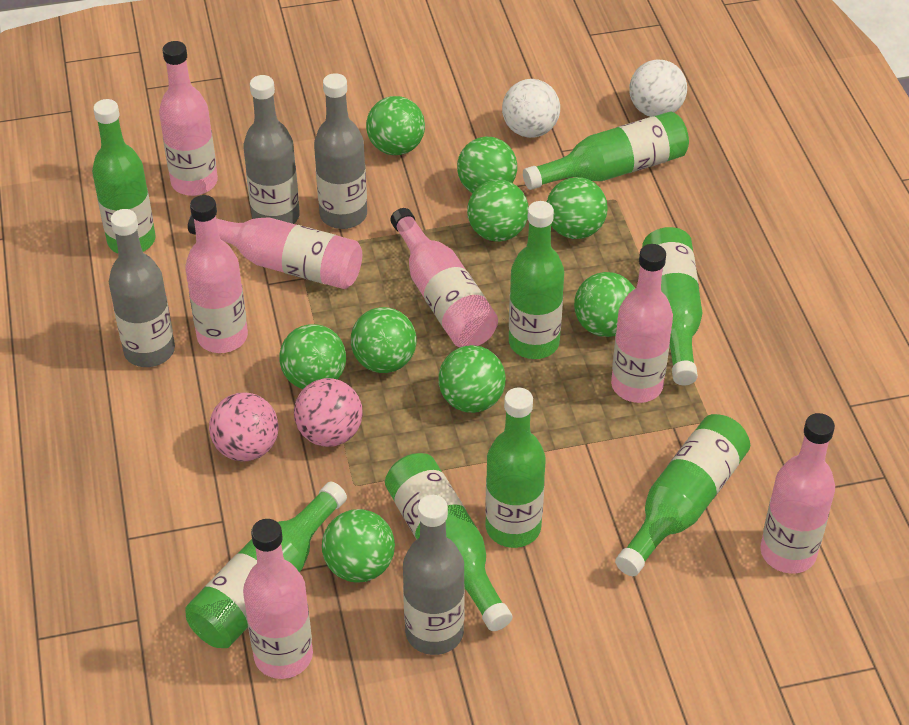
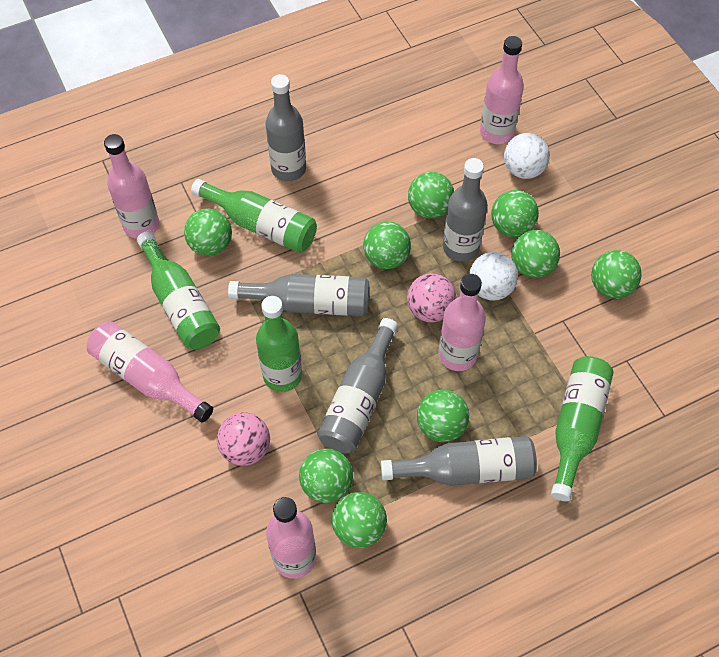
green bottle: 8 -> 4
grey bottle: 4 -> 5
pink bottle: 7 -> 5

